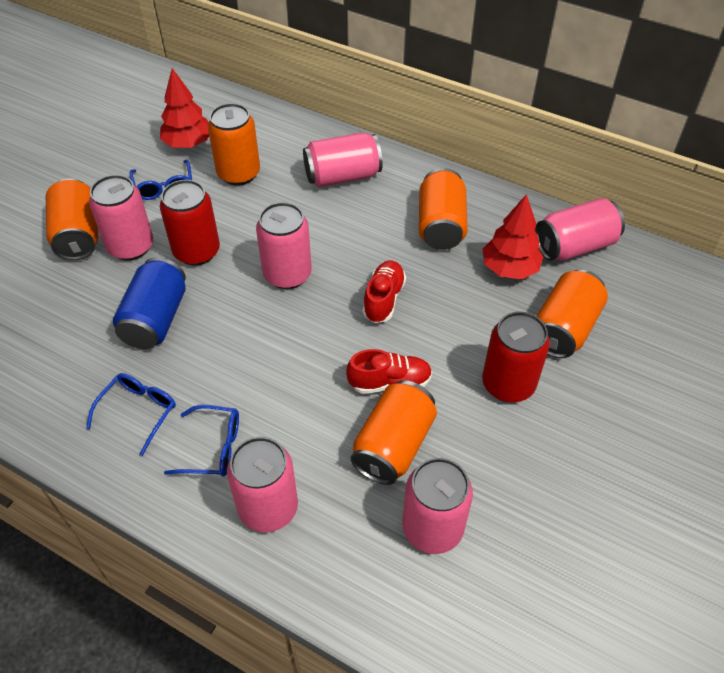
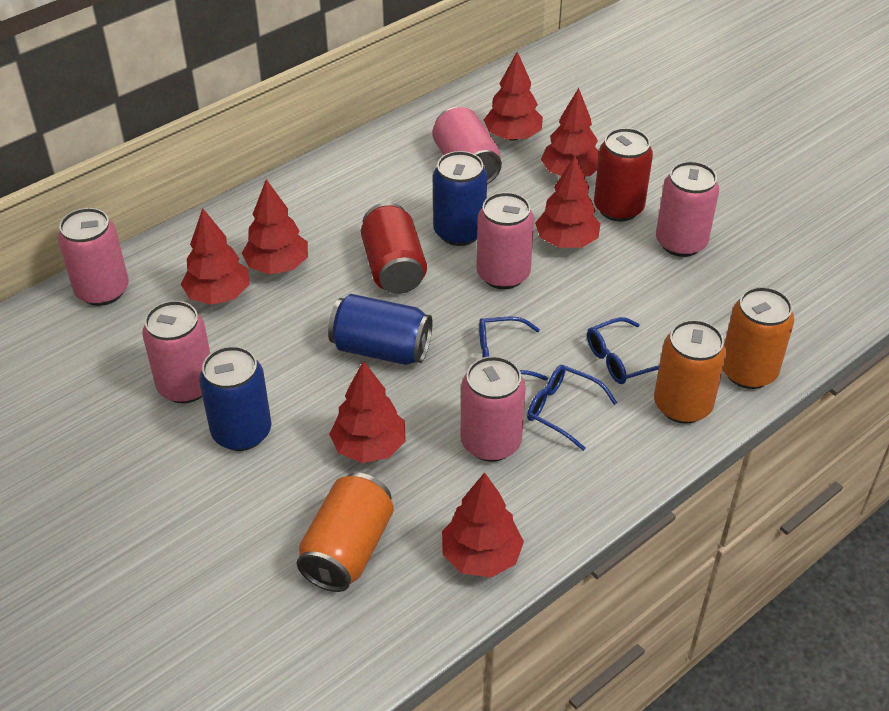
blue can: 1 -> 3
orange can: 5 -> 3
red shoe: 2 -> 0
red tree: 2 -> 7

